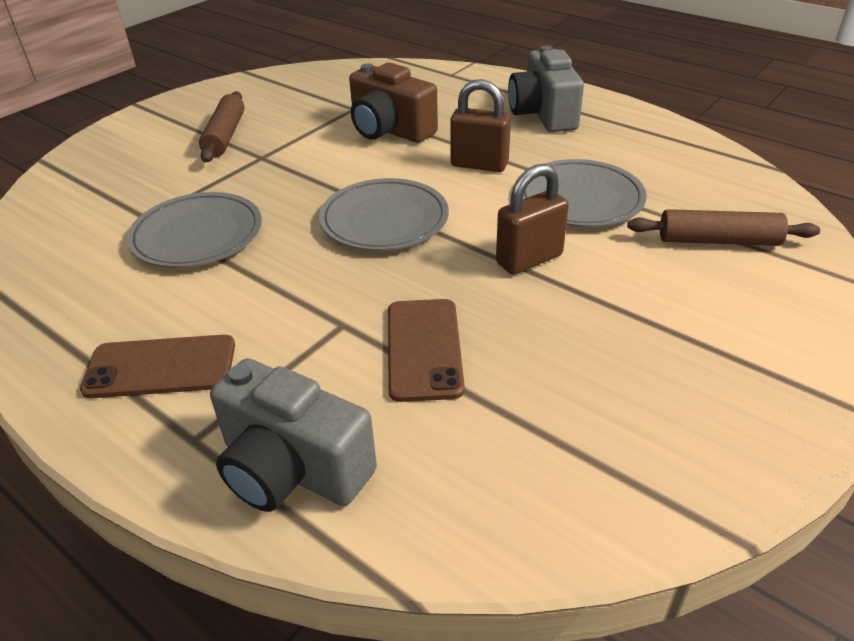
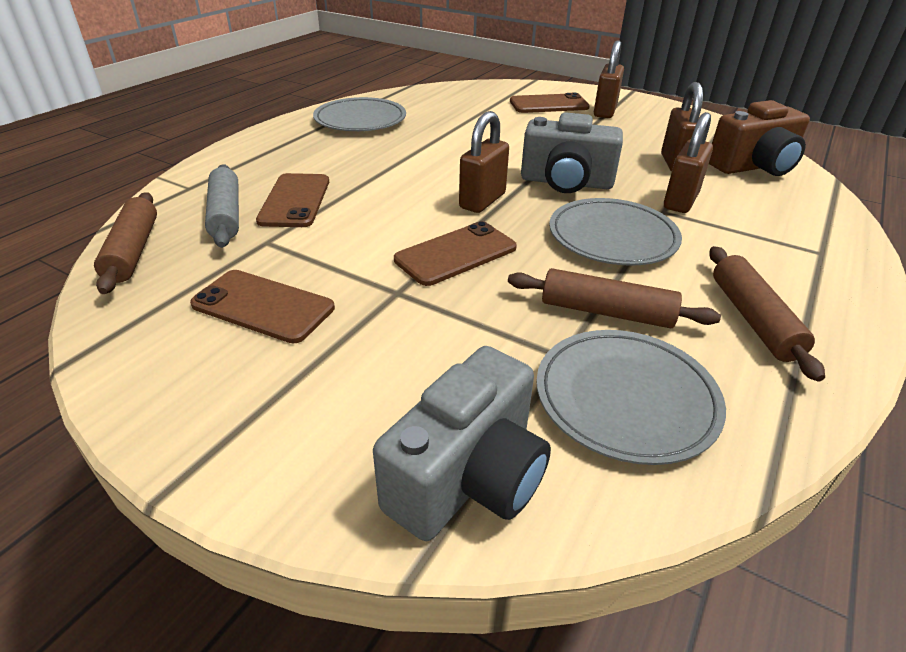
brown padlock: 2 -> 4
brown phone: 2 -> 4
brown rolling pin: 2 -> 3
grey rolling pin: 0 -> 1

